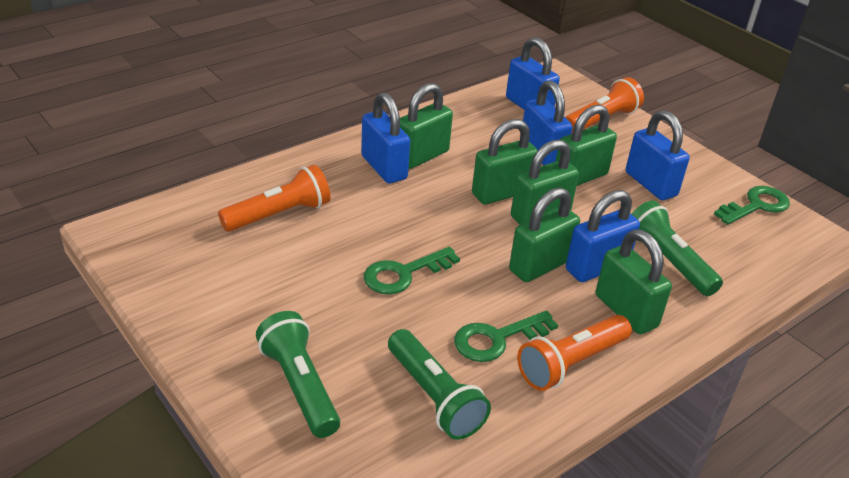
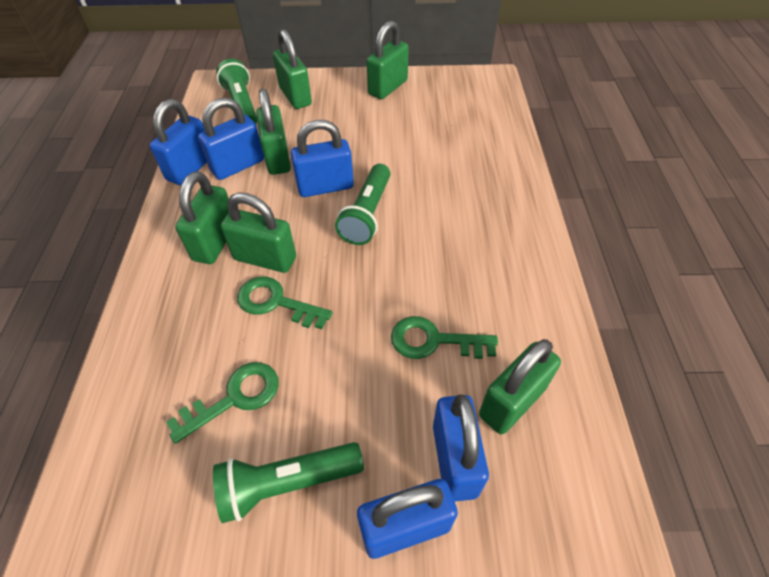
orange flashlight: 3 -> 0

